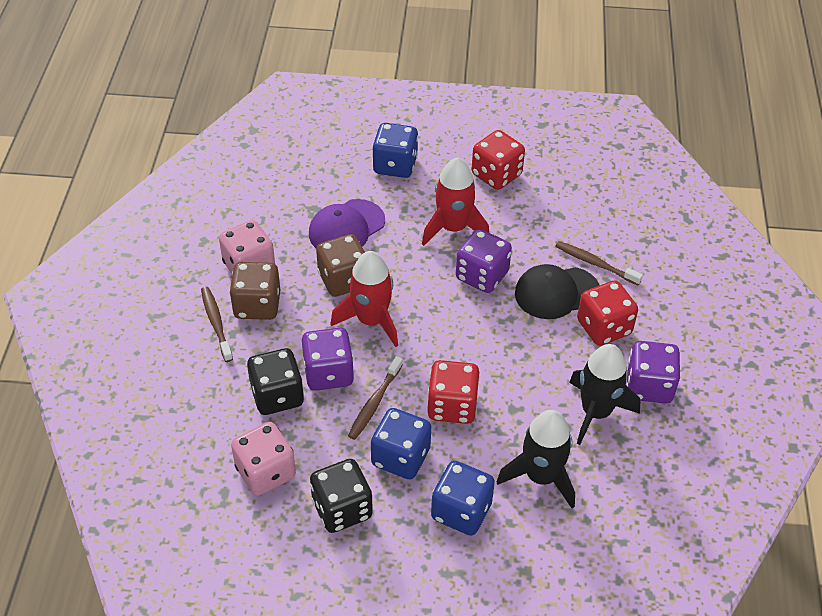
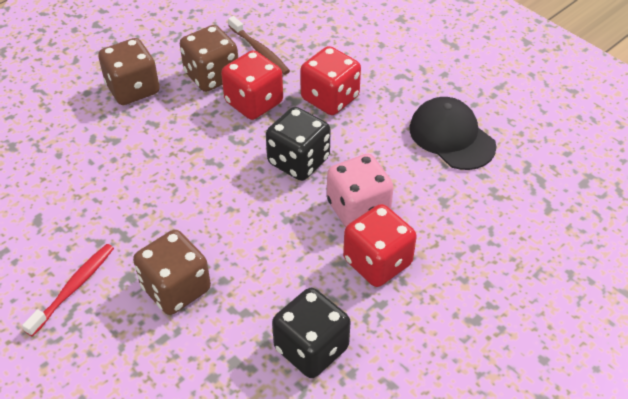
black rocket: 2 -> 0
blue dice: 3 -> 0
brown dice: 2 -> 3
brown toothbrush: 3 -> 1
pink dice: 2 -> 1
purple cap: 1 -> 0
purple dice: 3 -> 0
red rocket: 2 -> 0
red toothbrush: 0 -> 1

